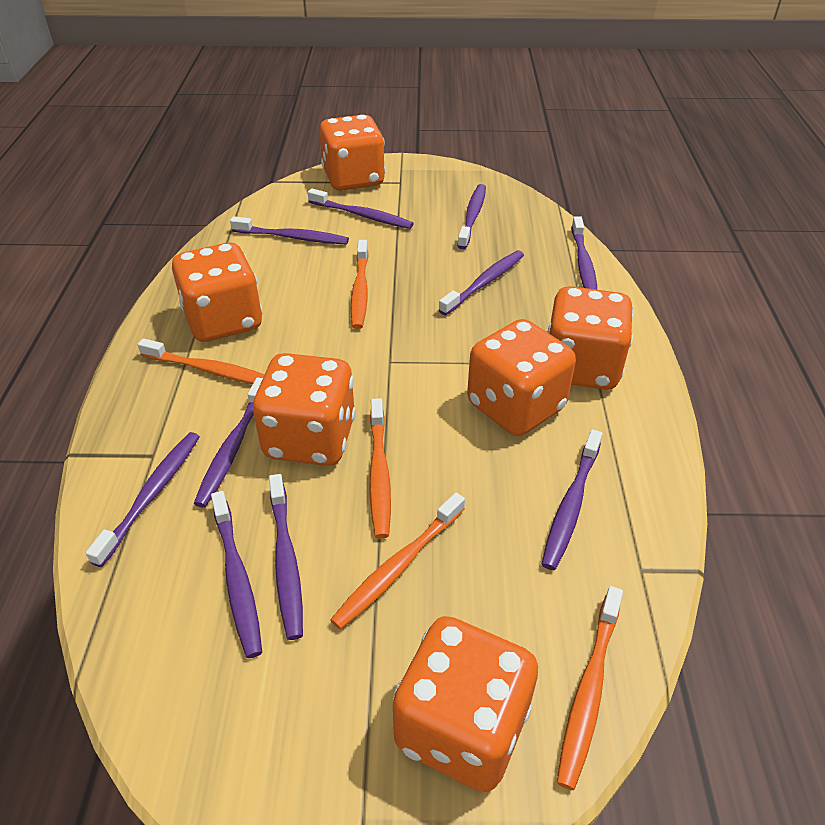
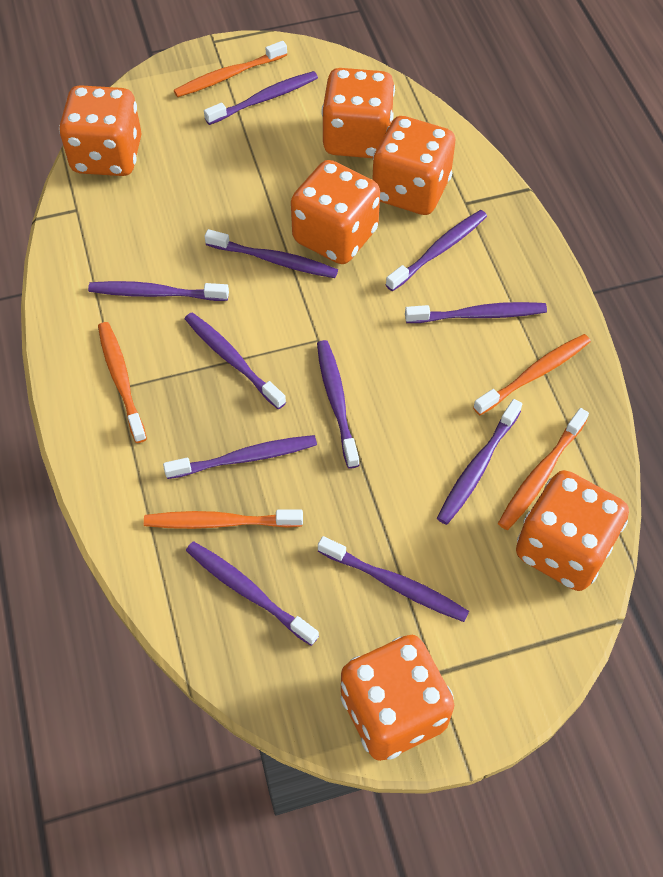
purple toothbrush: 10 -> 11

